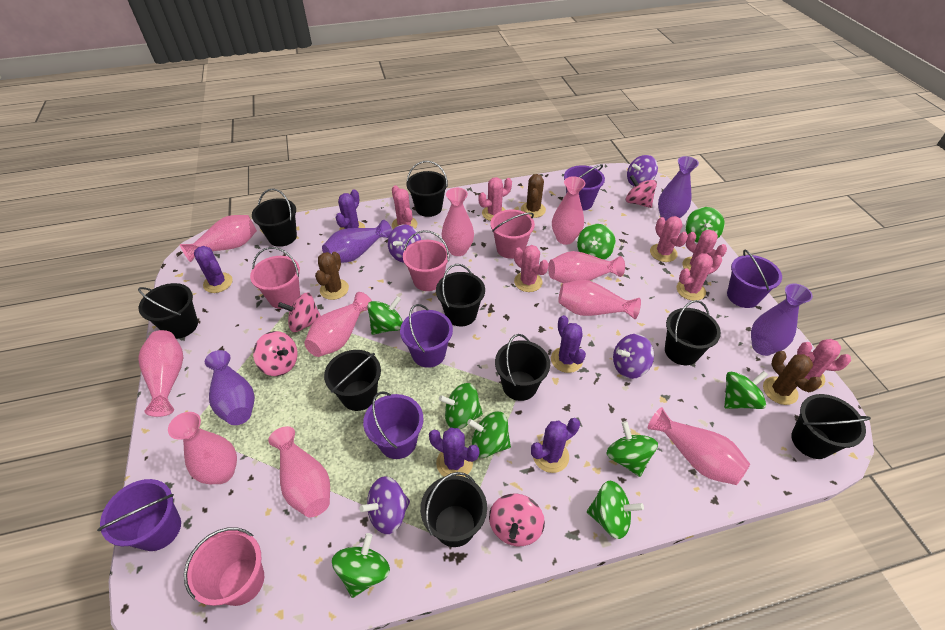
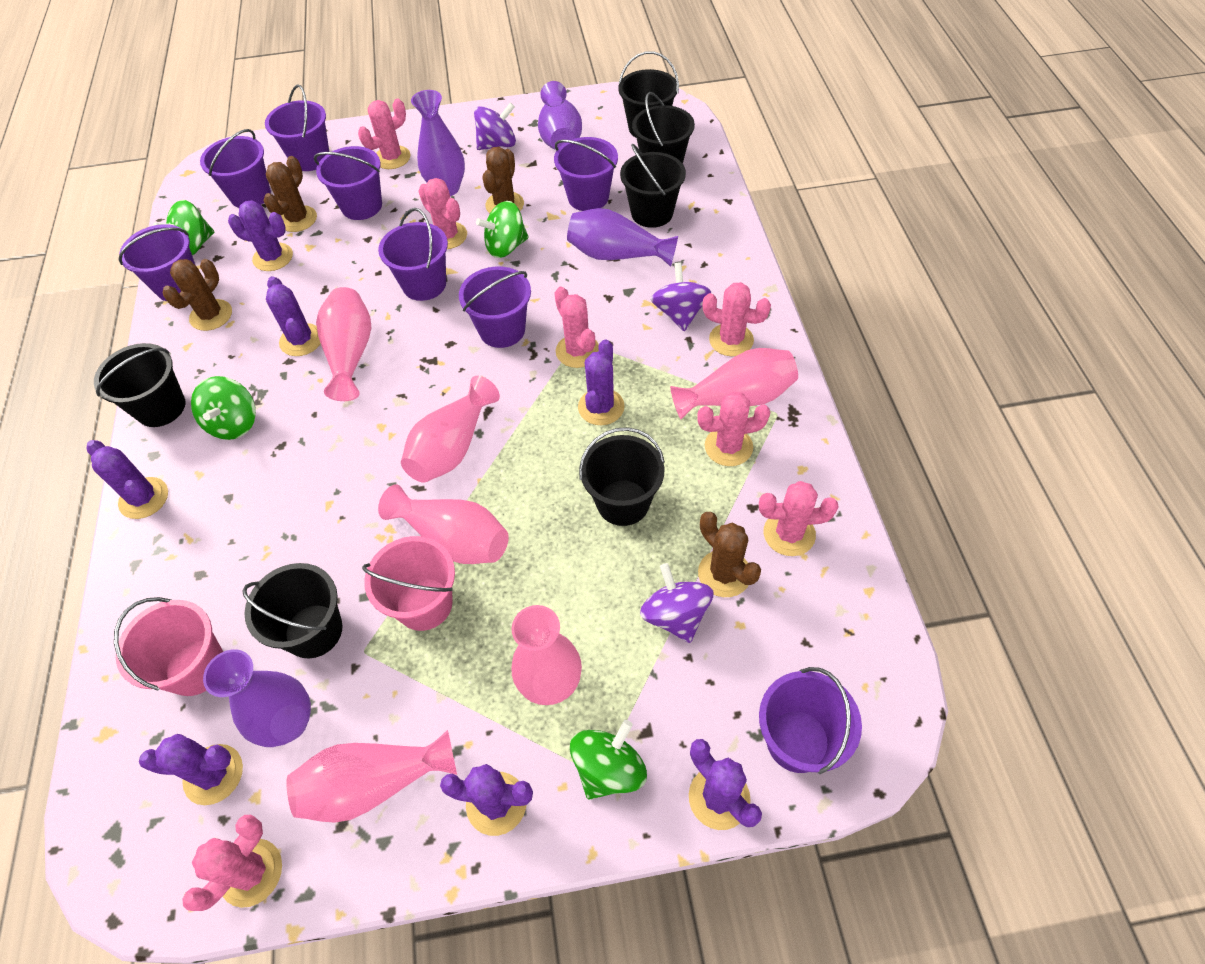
black bucket: 9 -> 6
brown cactus: 3 -> 4
green spinning top: 9 -> 4
pink bucket: 4 -> 2
pink spinning top: 4 -> 0
pink vase: 10 -> 6
purple bucket: 5 -> 8
purple cactus: 5 -> 7
purple spinning top: 4 -> 3

